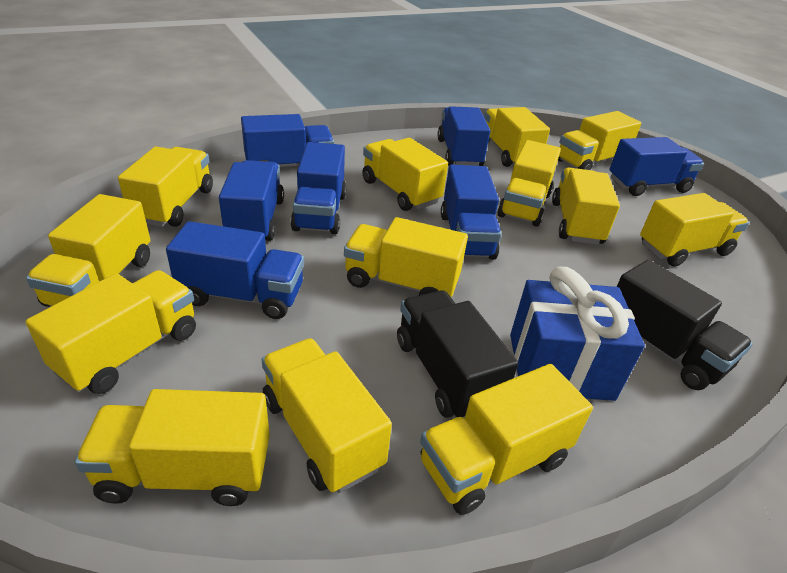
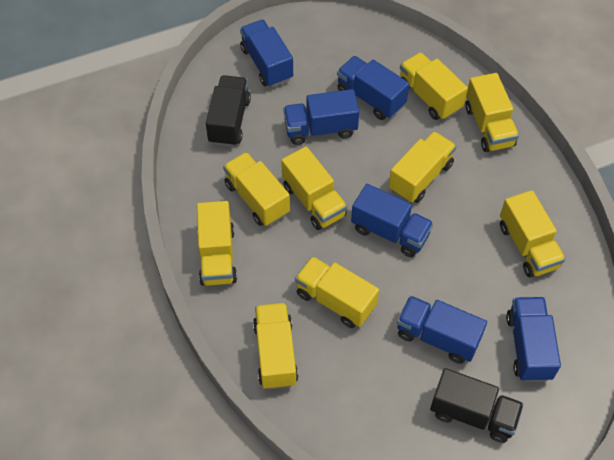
blue gift: 1 -> 0
blue truck: 7 -> 6
yellow truck: 13 -> 9

